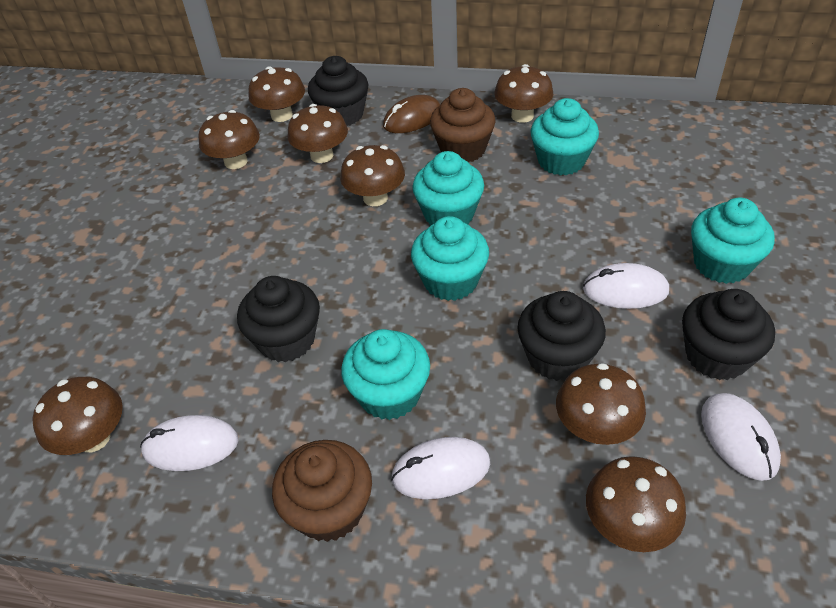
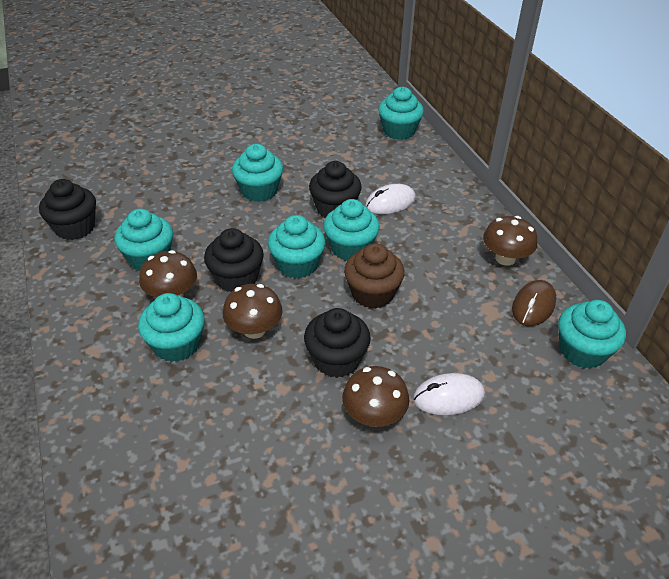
brown cupcake: 2 -> 1
brown mushroom: 8 -> 4
turquoise cupcake: 5 -> 7
white mouse: 4 -> 2

